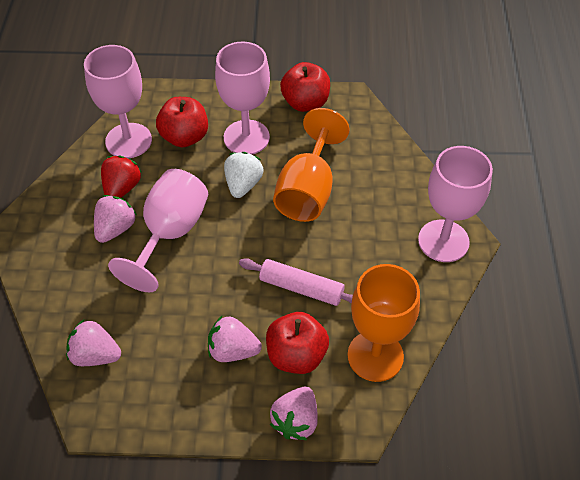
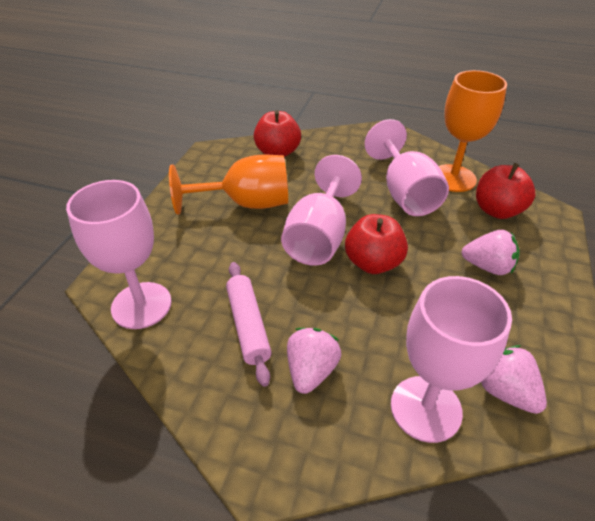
pink strawberry: 4 -> 3
red strawberry: 1 -> 0
white strawberry: 1 -> 0

